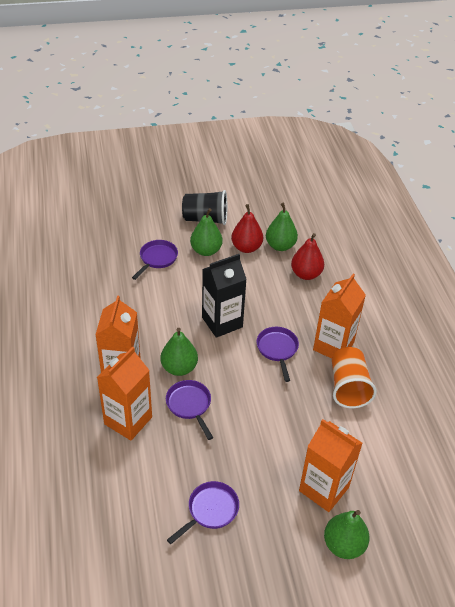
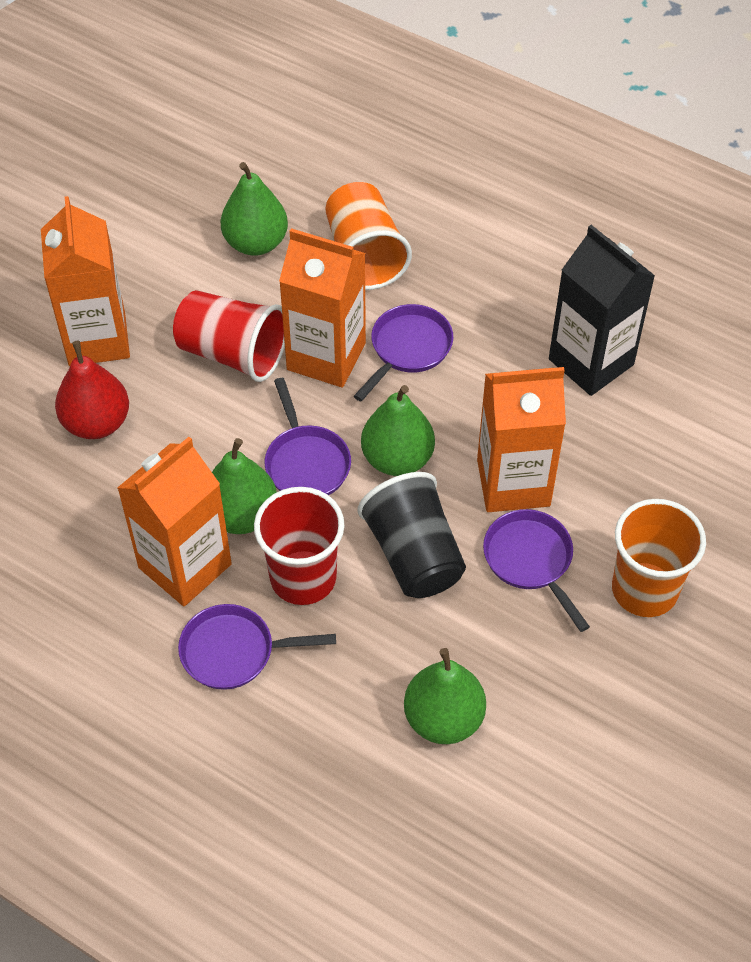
orange cup: 1 -> 2
red cup: 0 -> 2
red pear: 2 -> 1

